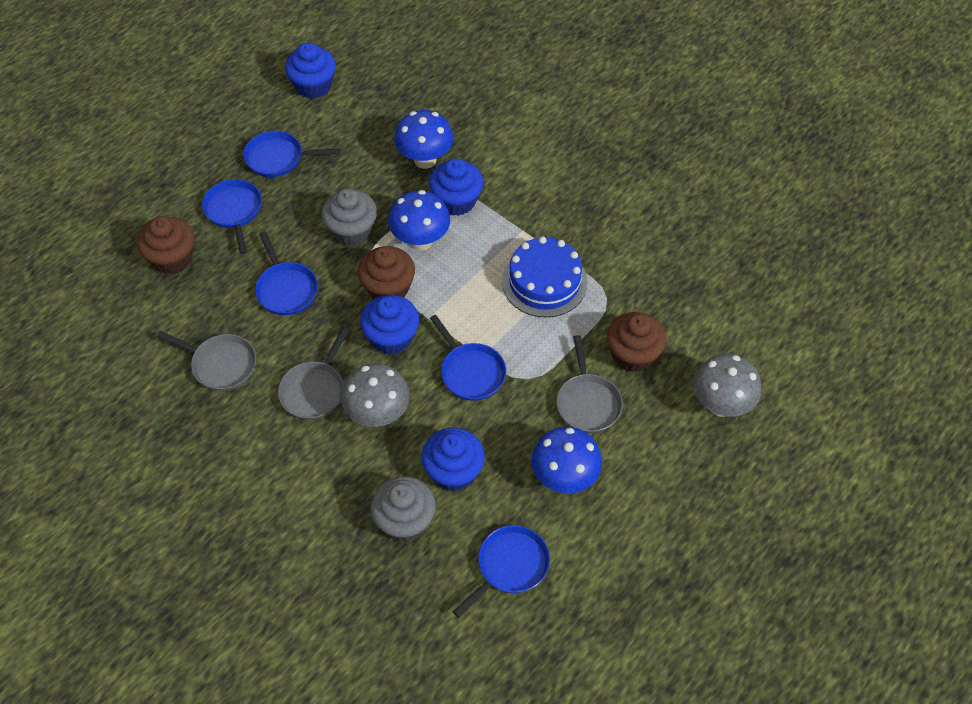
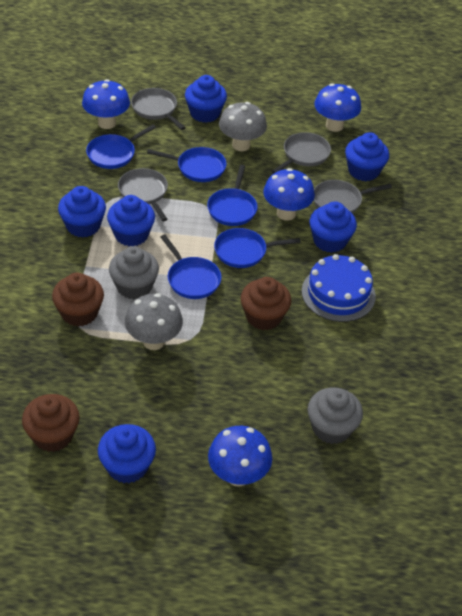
blue cupcake: 4 -> 6
blue mushroom: 3 -> 4
grey pan: 3 -> 4

